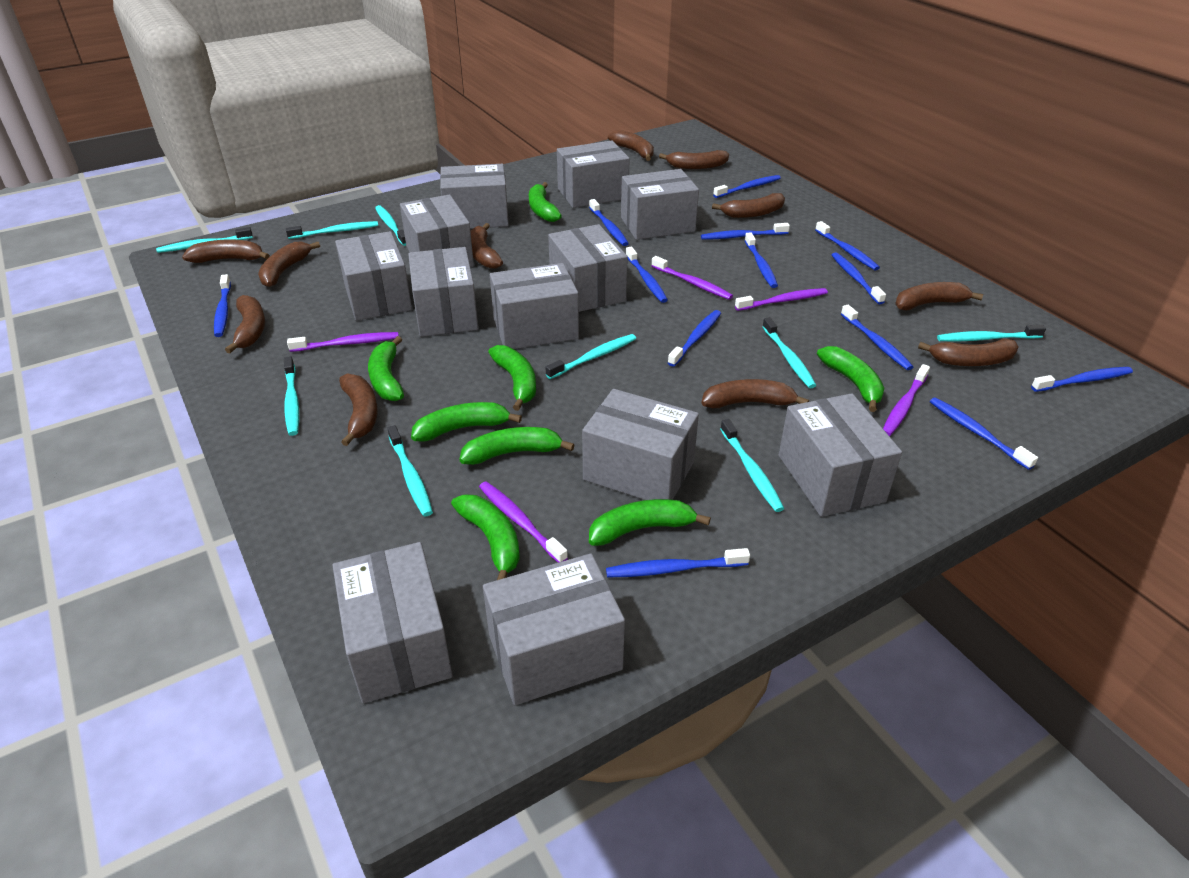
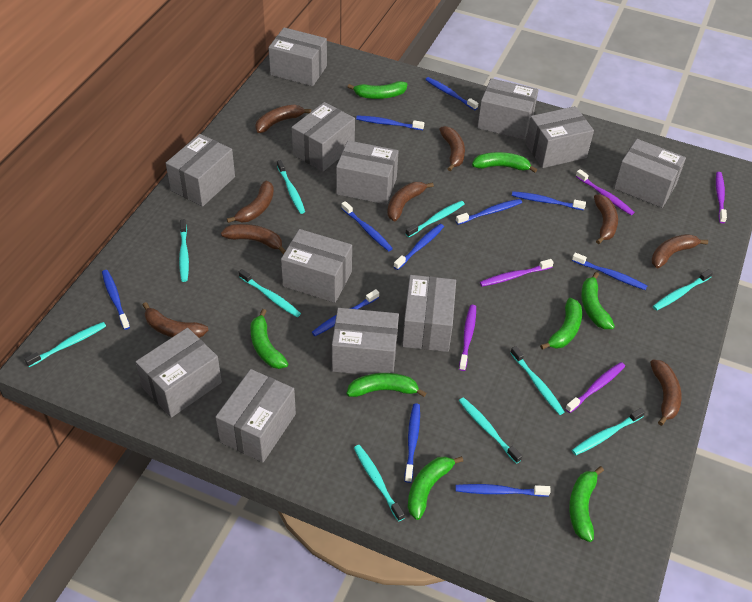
blue toothbrush: 13 -> 11
brown banana: 11 -> 9
turquoise toothbrush: 9 -> 10

